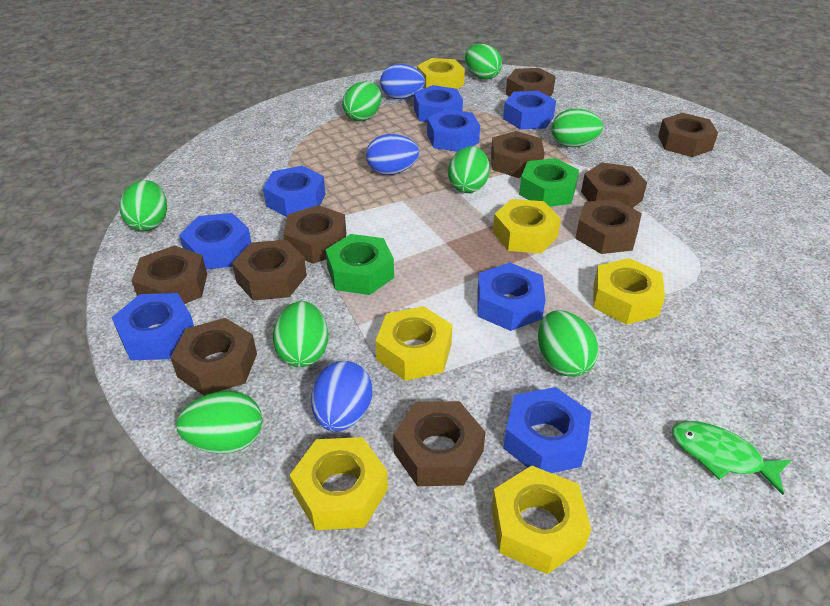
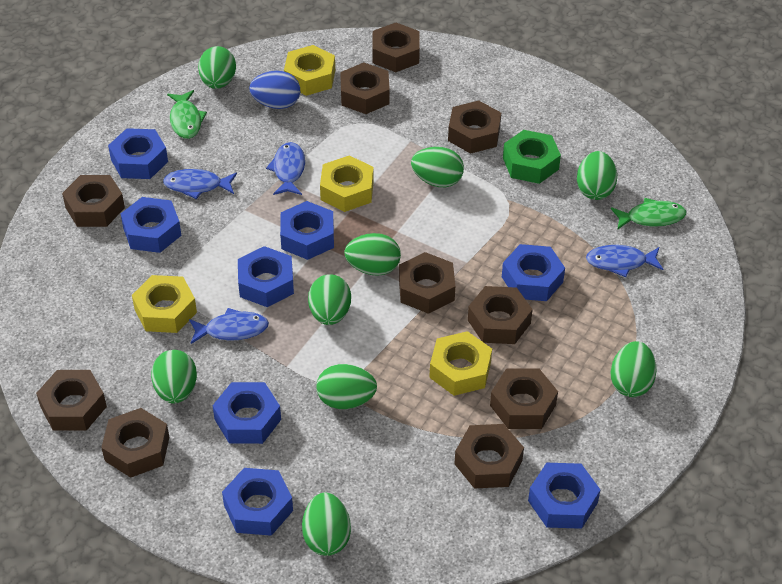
blue egg: 3 -> 1
blue fish: 0 -> 4
green egg: 8 -> 9
green fish: 1 -> 2
green nut: 2 -> 1
yellow nut: 6 -> 4

